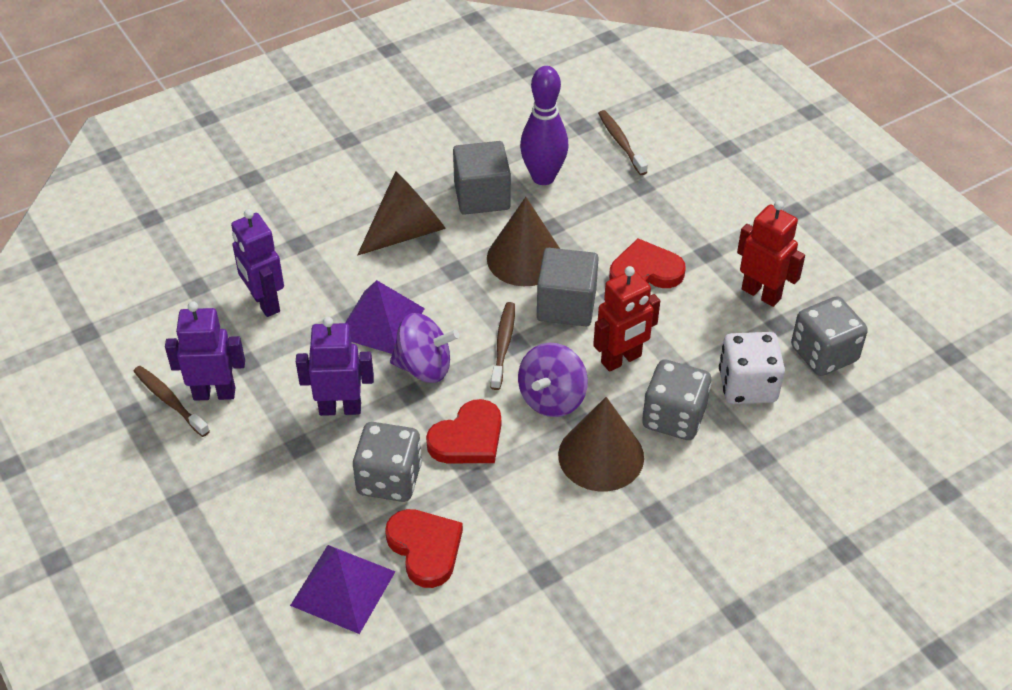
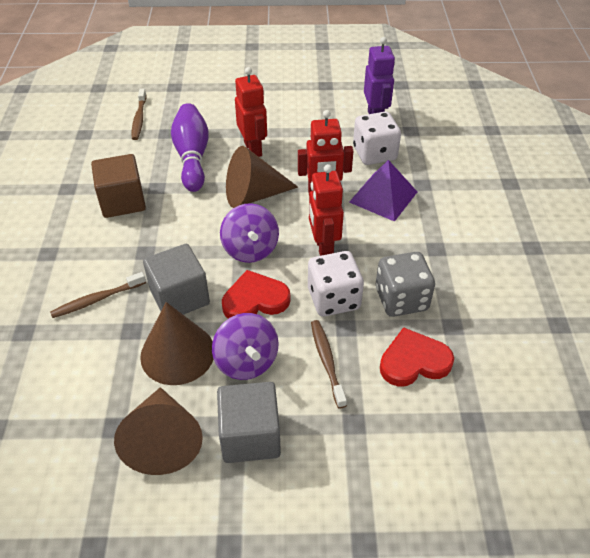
brown cube: 0 -> 1
grey dice: 3 -> 1
purple pyramid: 2 -> 1
purple robot: 3 -> 1
red heart: 3 -> 2
red robot: 2 -> 3
white dice: 1 -> 2

